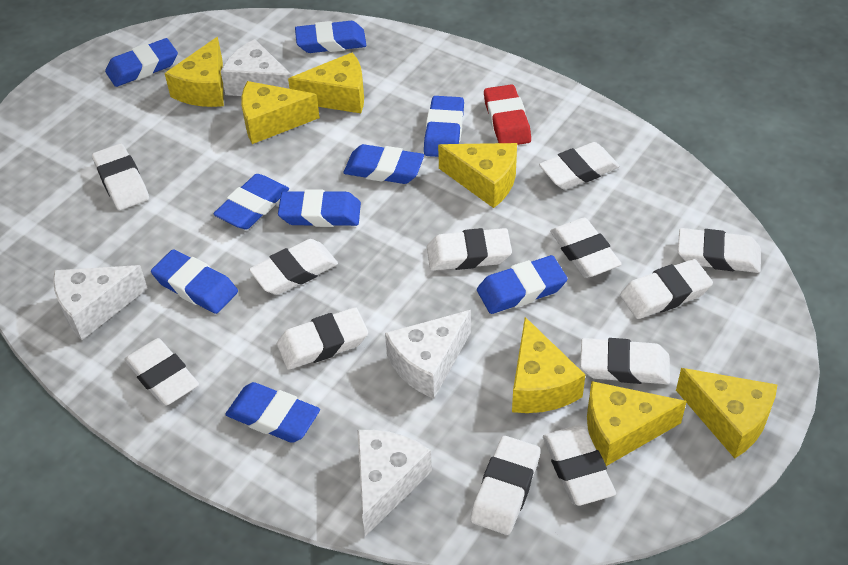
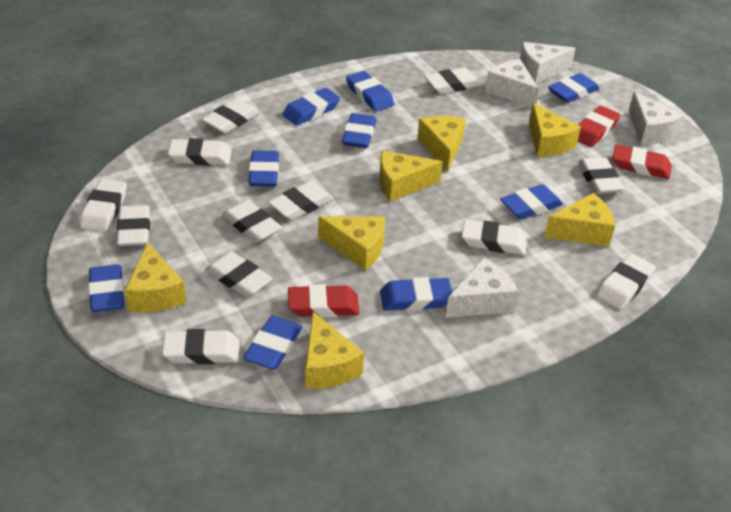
red eraser: 1 -> 3

